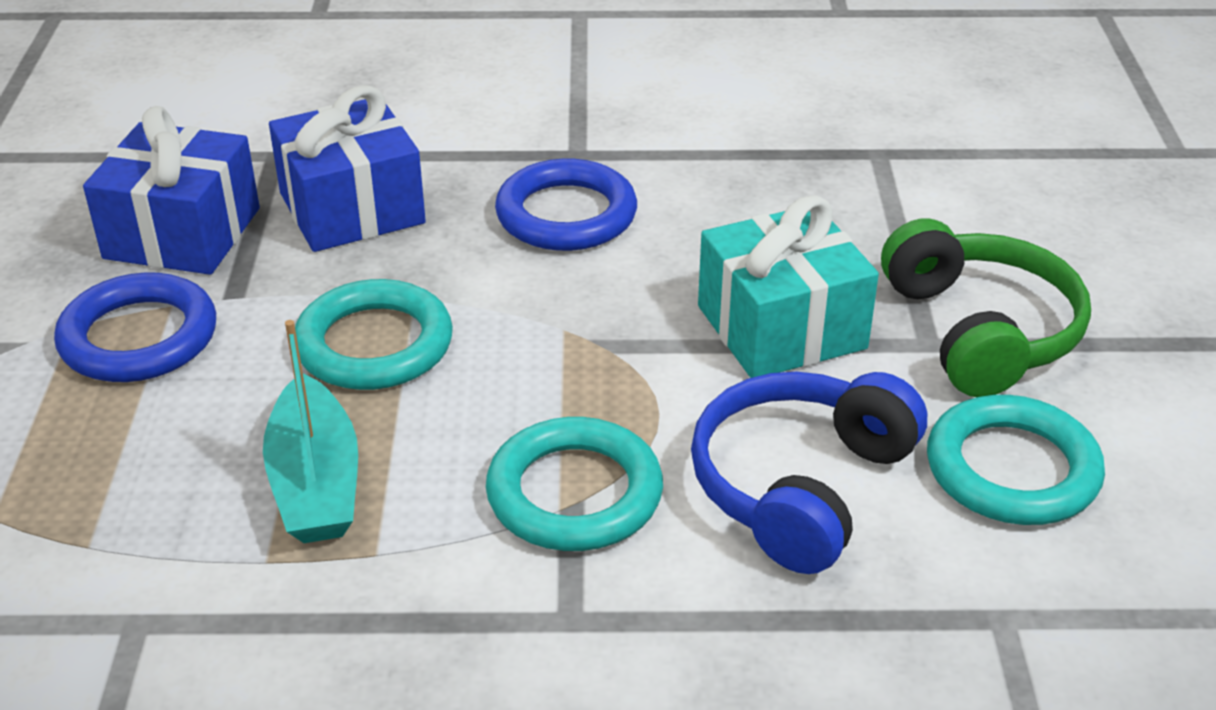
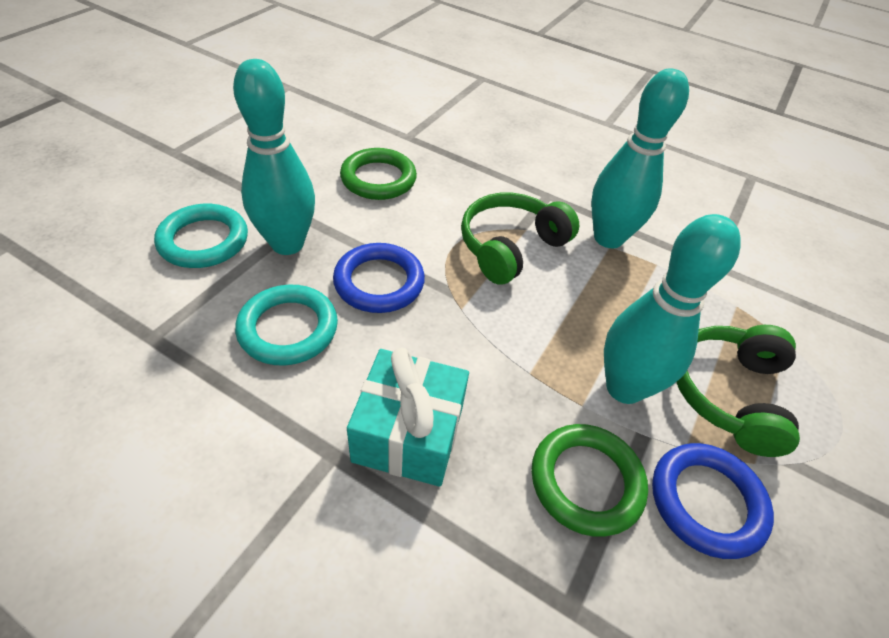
blue gift: 2 -> 0
blue headphones: 1 -> 0
green headphones: 1 -> 2
green ring: 0 -> 2
turquoise boat: 1 -> 0
turquoise bowling pin: 0 -> 3
turquoise ring: 3 -> 2

